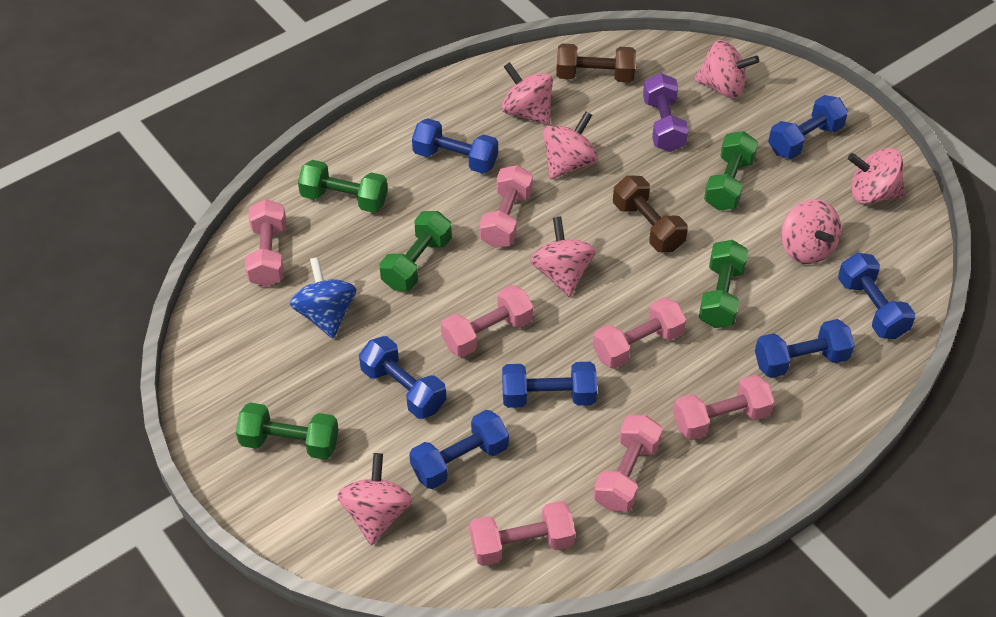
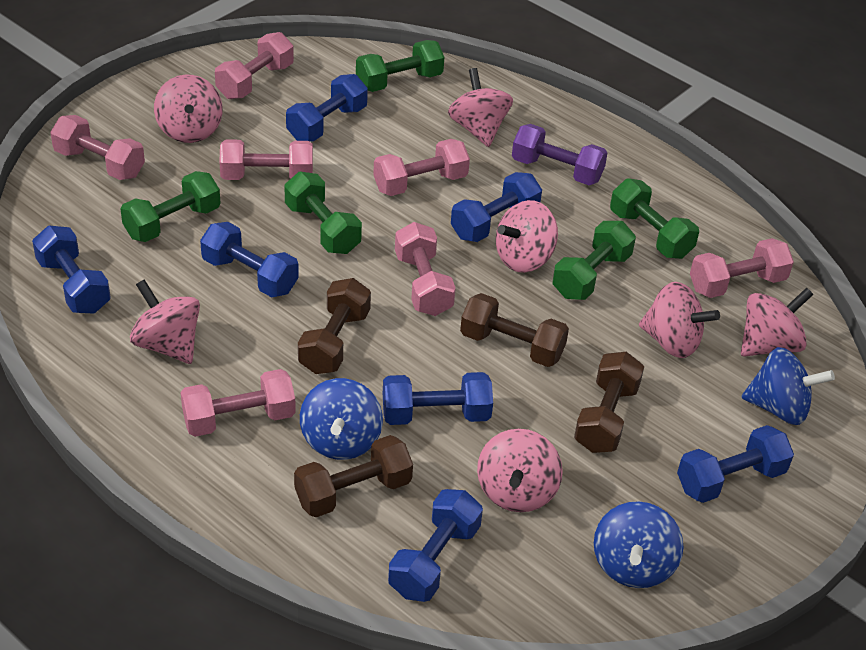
blue spinning top: 1 -> 3
brown dumbbell: 2 -> 4

